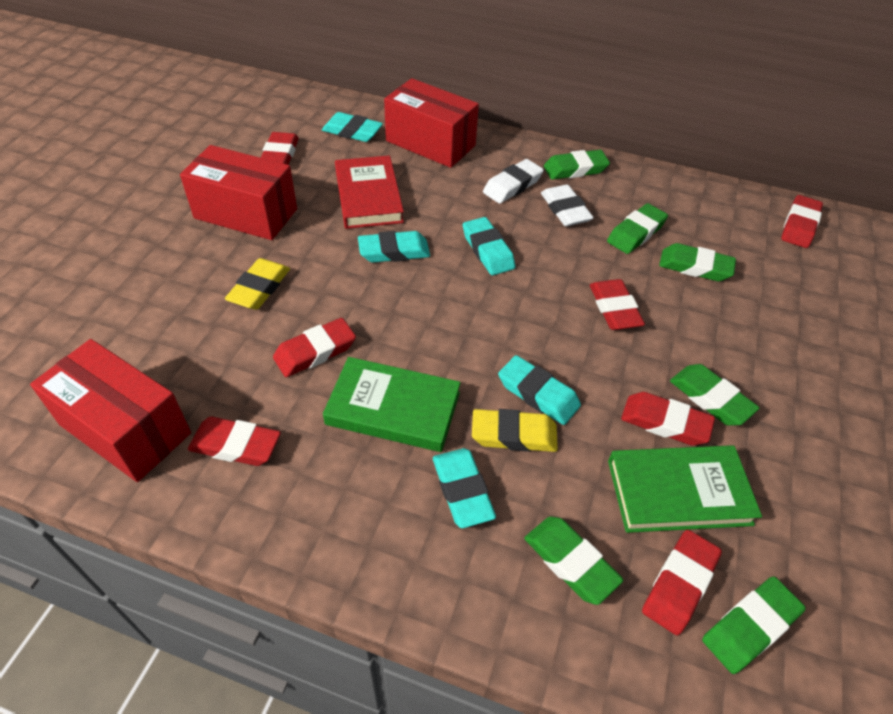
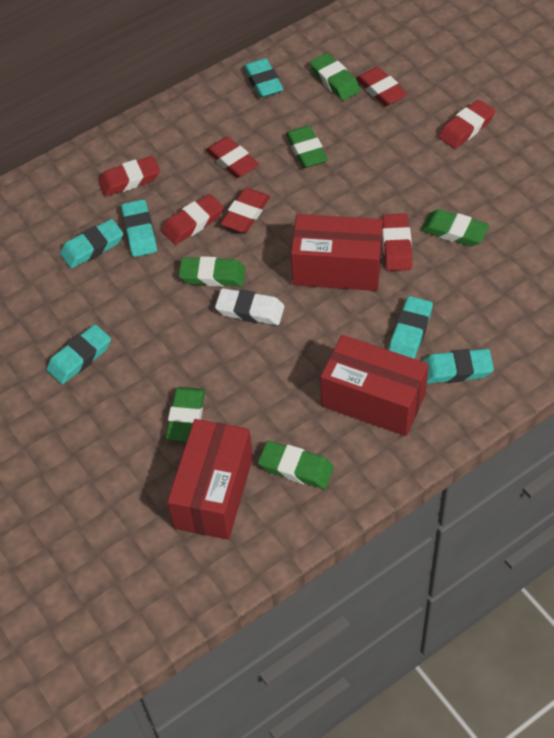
green book: 2 -> 0
red book: 1 -> 0
turquoise eraser: 5 -> 6
white eraser: 2 -> 1
yellow eraser: 2 -> 0

